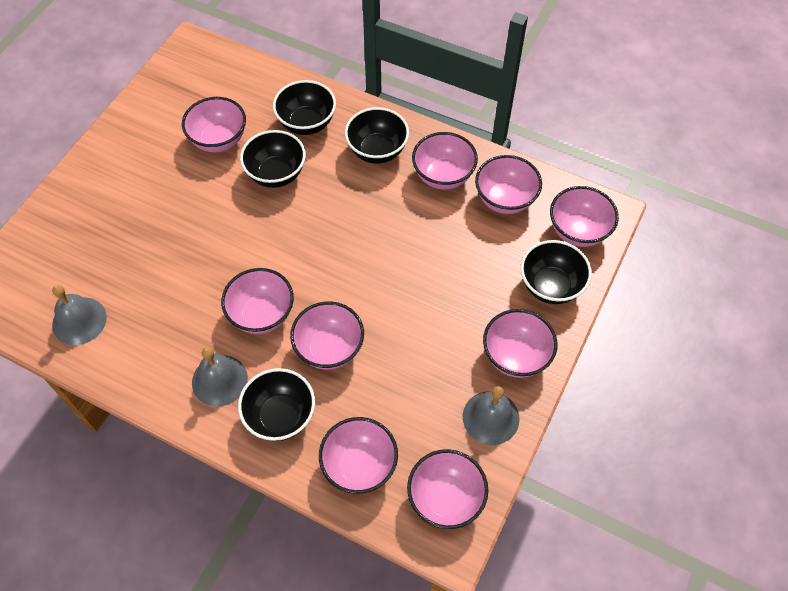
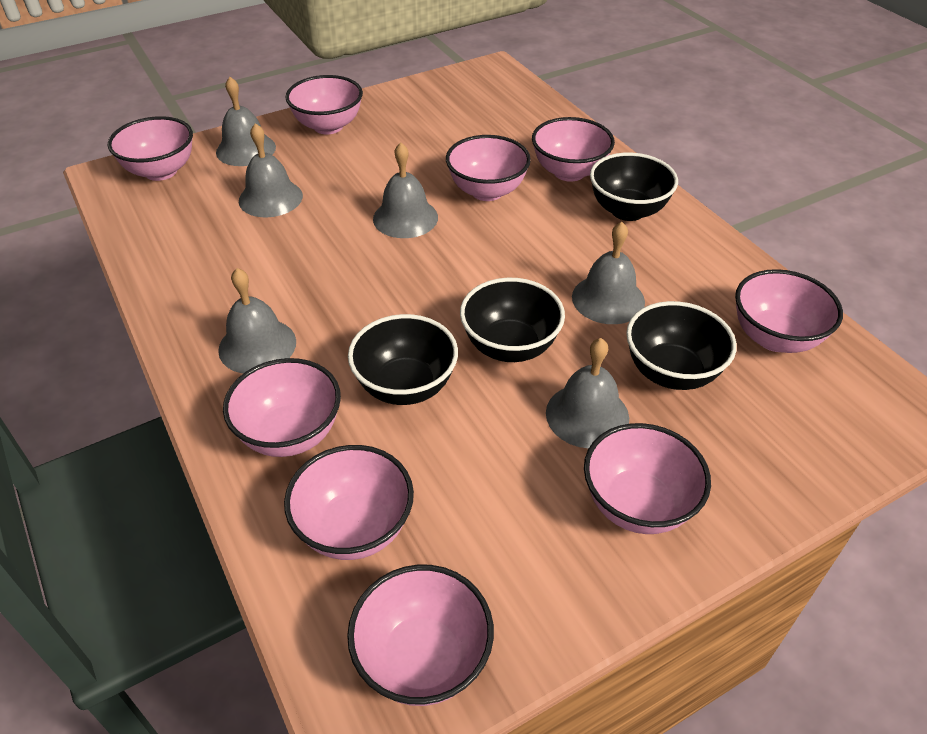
black bowl: 5 -> 4
grey bell: 3 -> 6

